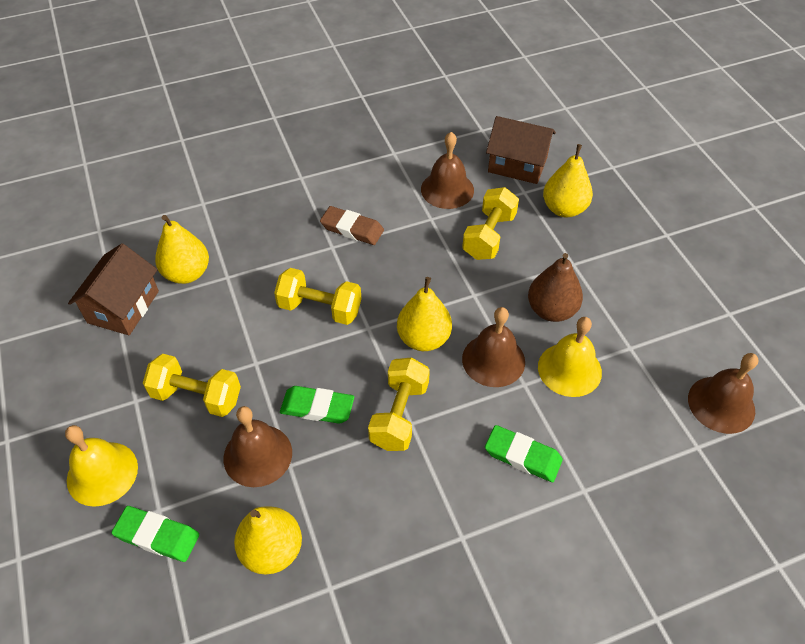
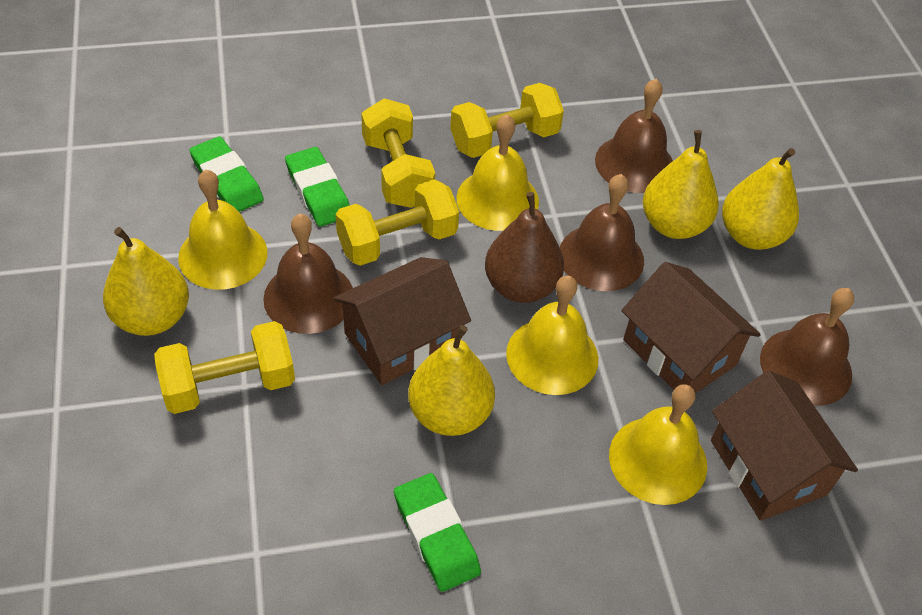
brown eraser: 1 -> 0
brown house: 2 -> 3
yellow bell: 2 -> 4

